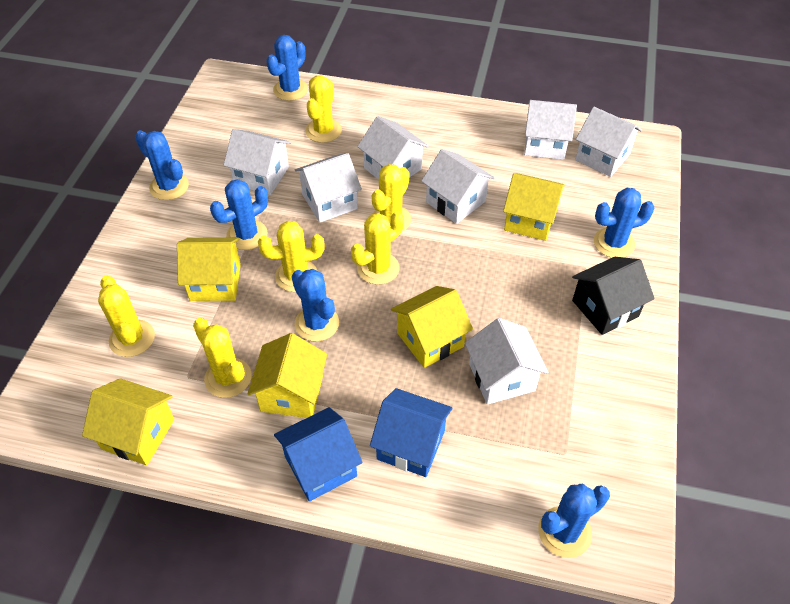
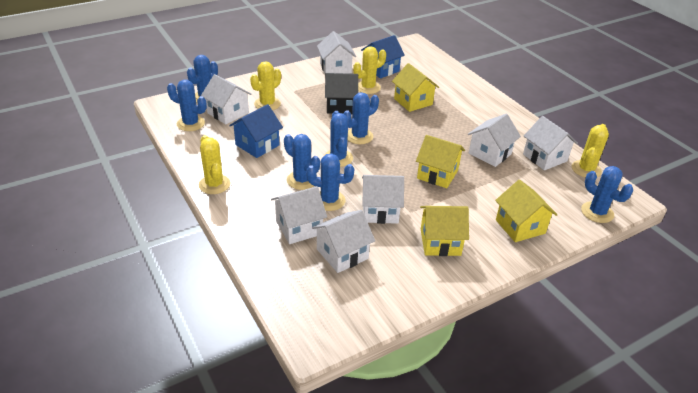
blue cactus: 6 -> 7
yellow cactus: 6 -> 4
yellow house: 5 -> 4

